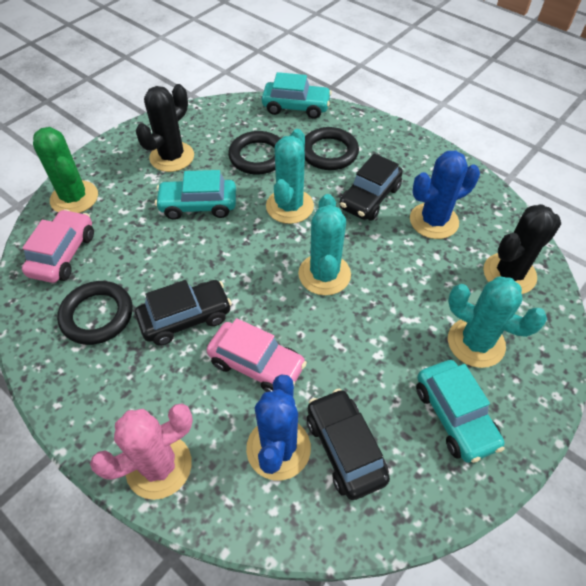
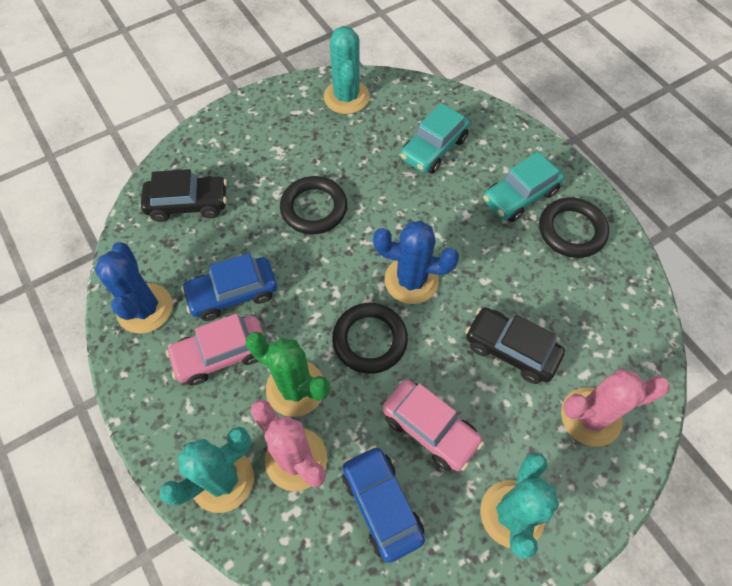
black cactus: 2 -> 0
black car: 3 -> 2
blue car: 0 -> 2
pink cactus: 1 -> 2
turquoise car: 3 -> 2

